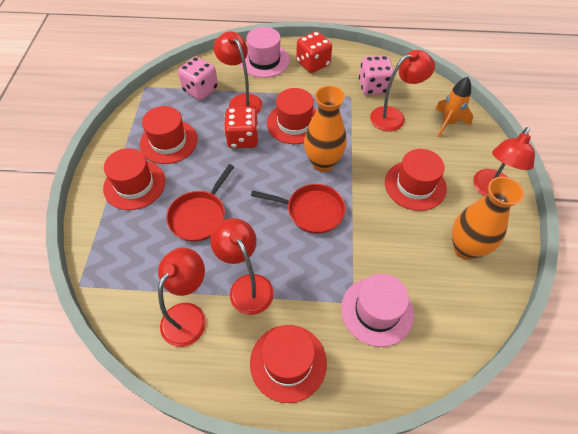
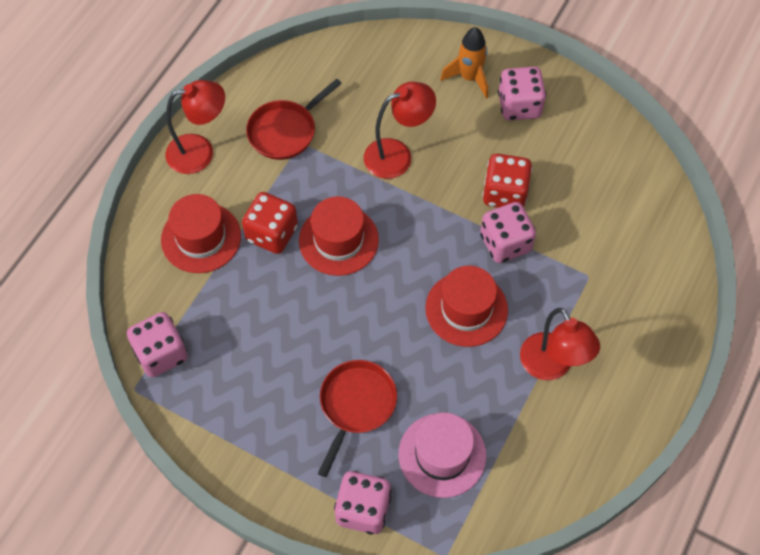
orange vase: 2 -> 0
pink dice: 2 -> 4
pink hat: 2 -> 1
red hat: 5 -> 3
red lamp: 5 -> 3

